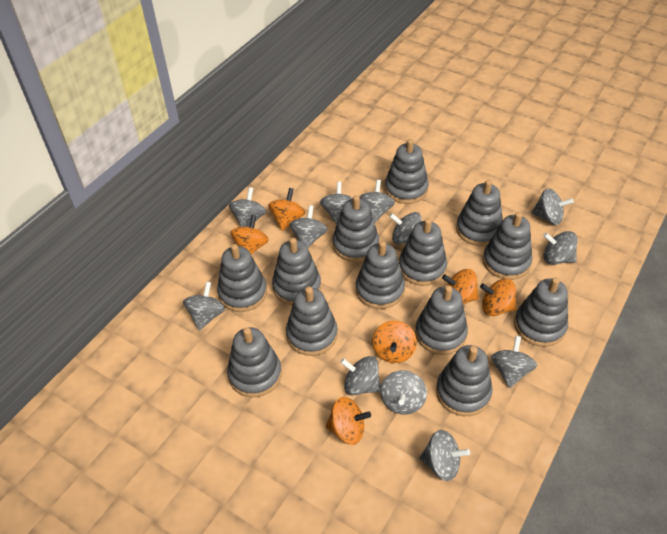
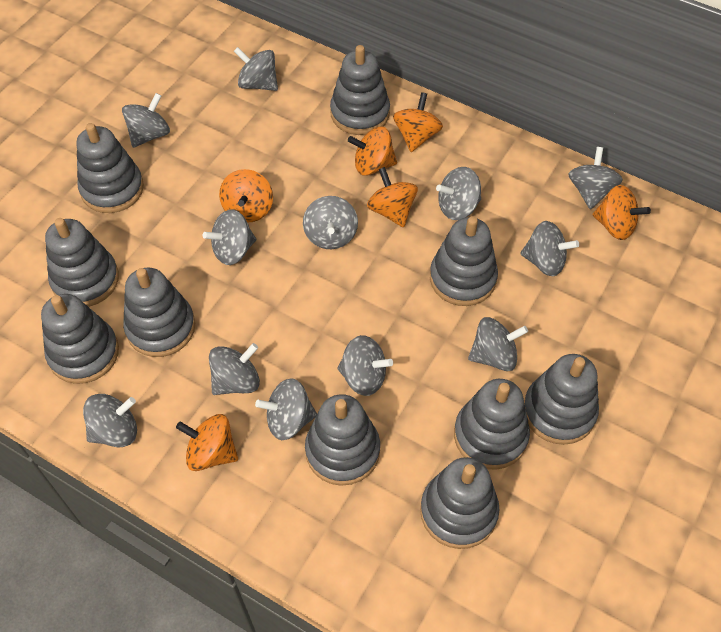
grey stacking toy: 13 -> 10

